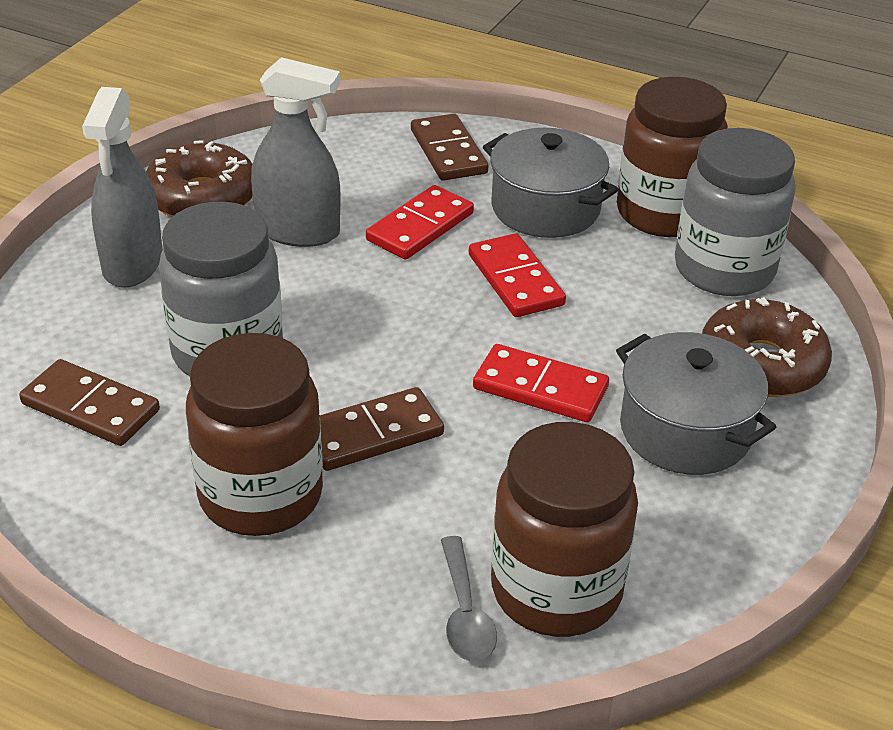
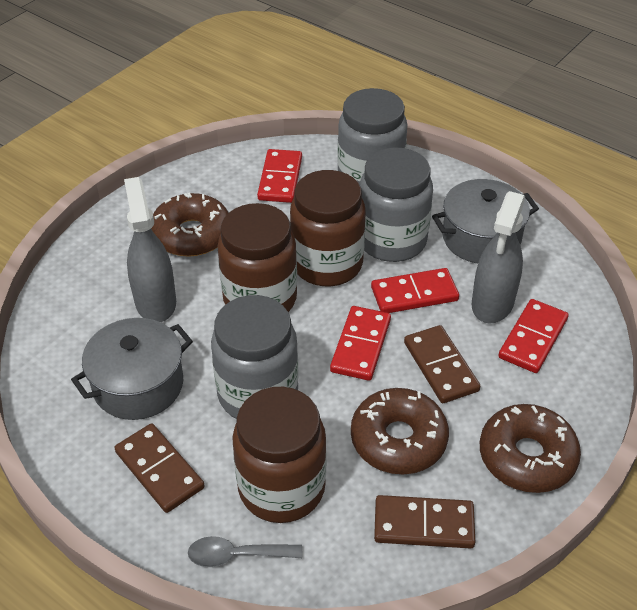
brown donut: 2 -> 3
grey jar: 2 -> 3
red domino: 3 -> 4

